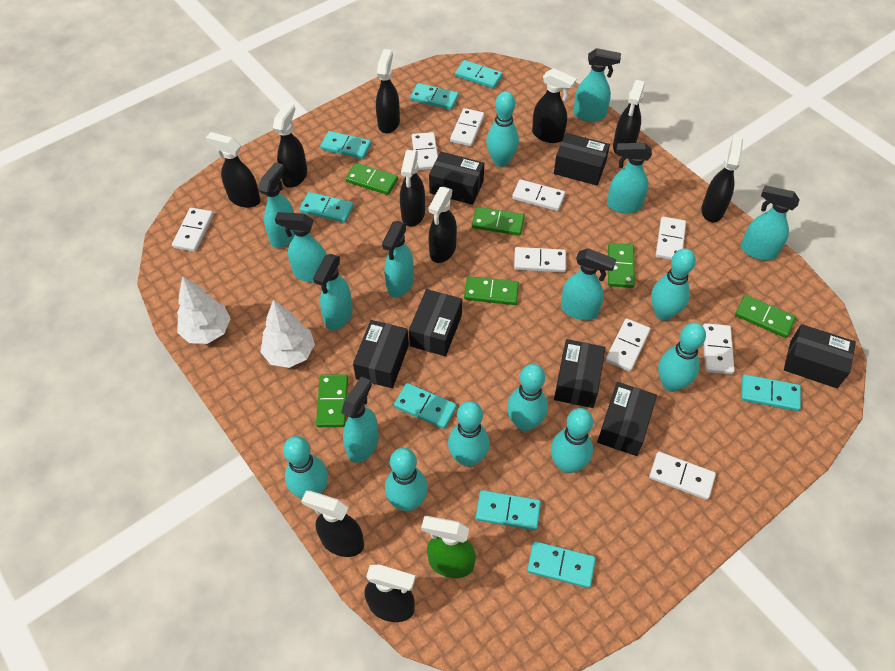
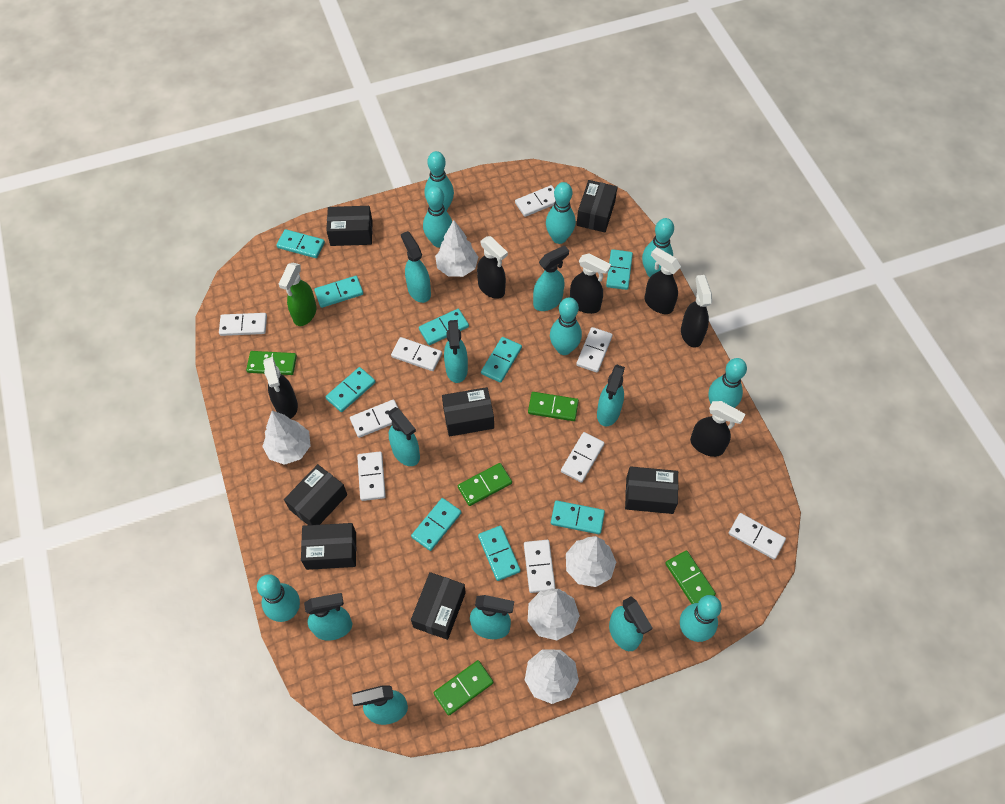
black spray bottle: 10 -> 6
green domino: 6 -> 5
turquoise domino: 8 -> 9
white tree: 2 -> 5

